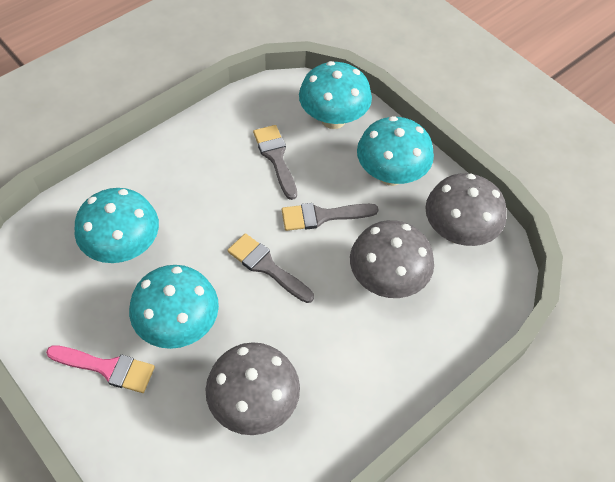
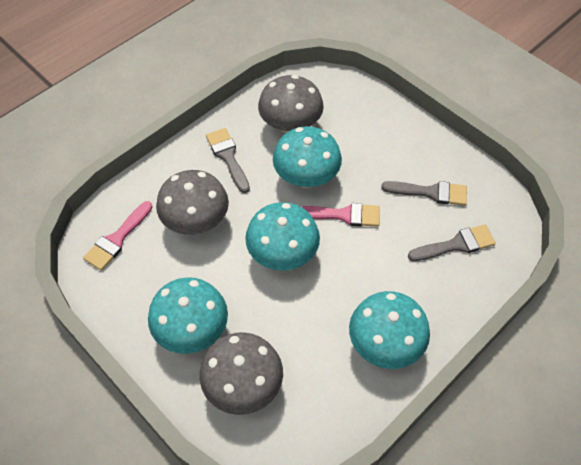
pink brush: 1 -> 2

